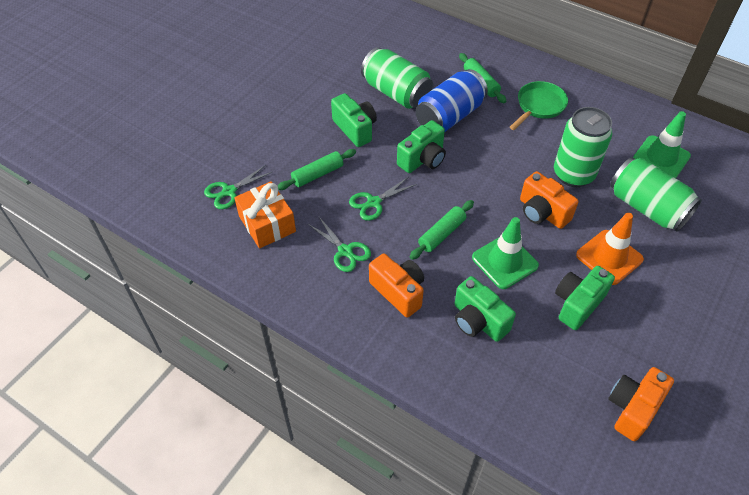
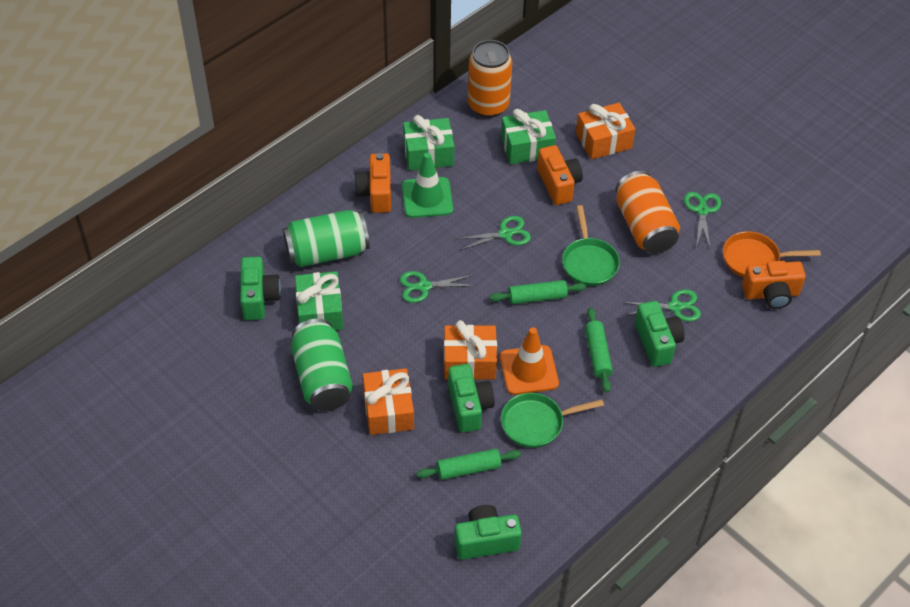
blue can: 1 -> 0
green can: 3 -> 2
green gift: 0 -> 3
green pan: 1 -> 2
green scissors: 3 -> 4
green traffic cone: 2 -> 1
orange can: 0 -> 2
orange gift: 1 -> 3
orange pan: 0 -> 1

